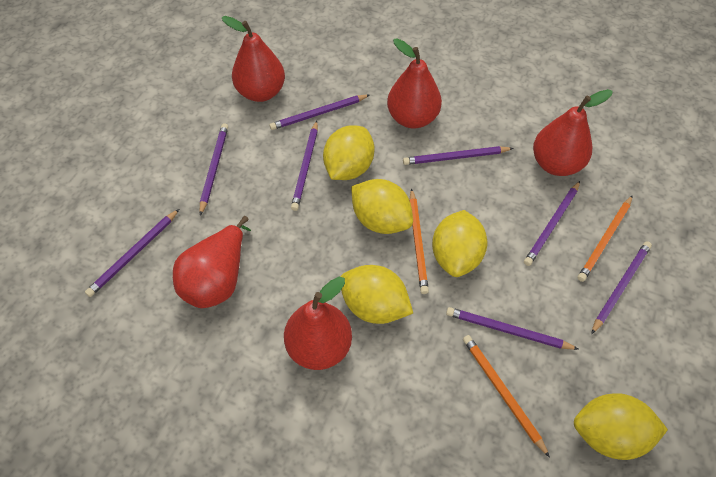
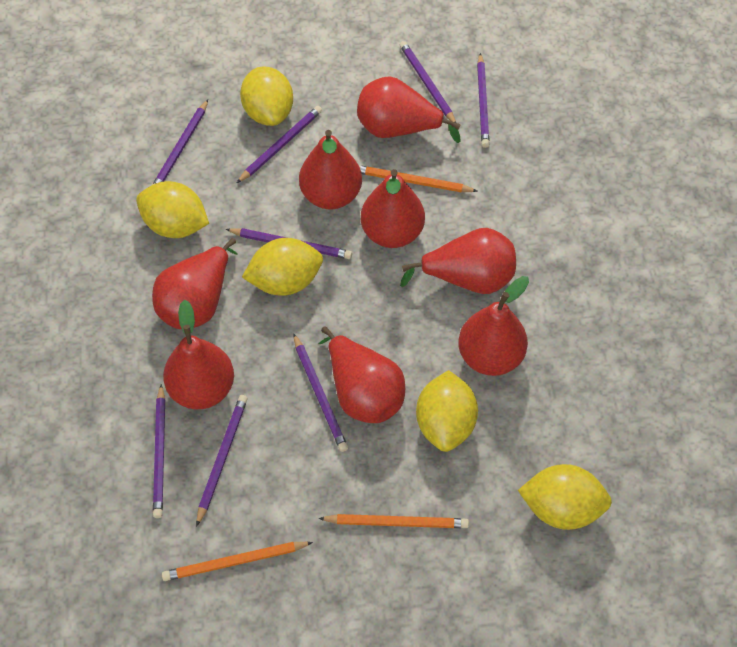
red pear: 5 -> 8

